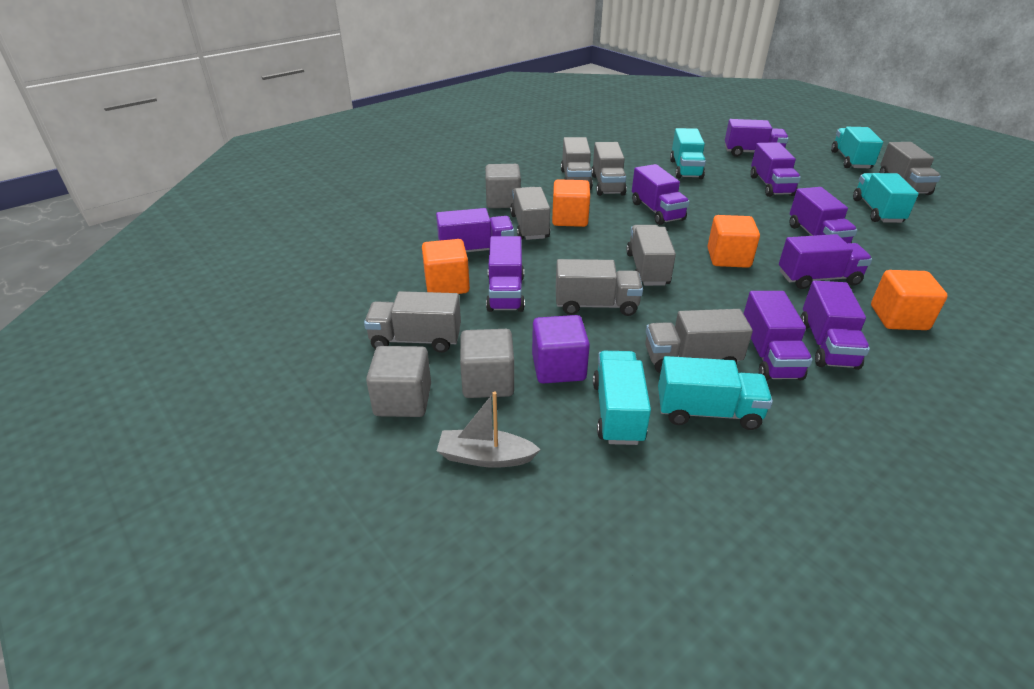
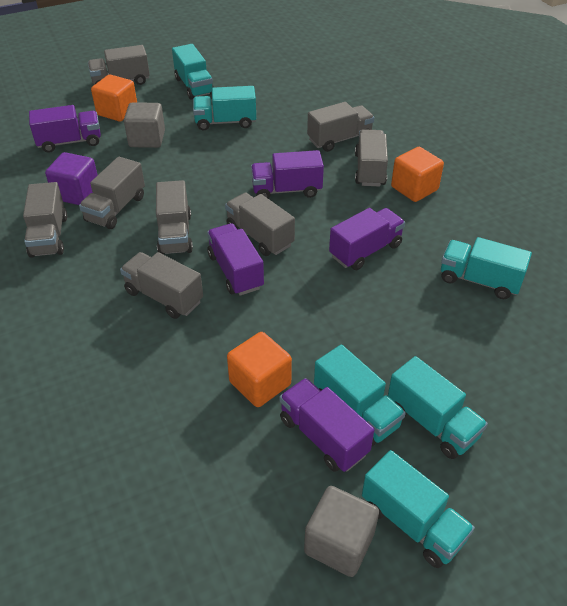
grey boat: 1 -> 0
grey cube: 3 -> 2
orange cube: 4 -> 3
purple truck: 9 -> 5
turquoise truck: 5 -> 6

